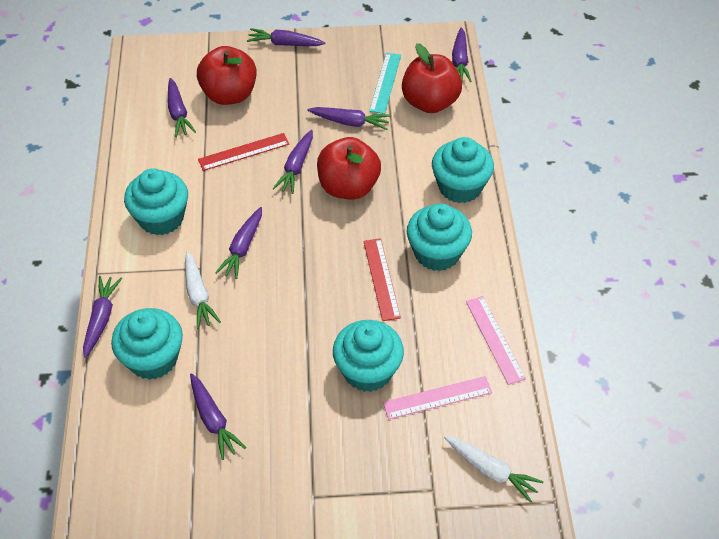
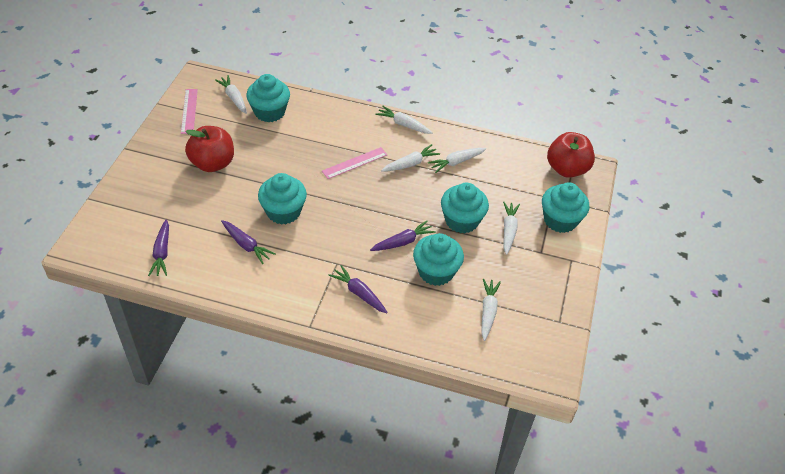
purple carrot: 8 -> 4
red apple: 3 -> 2
red ruler: 2 -> 0
turquoise ruler: 1 -> 0
white carrot: 2 -> 6

